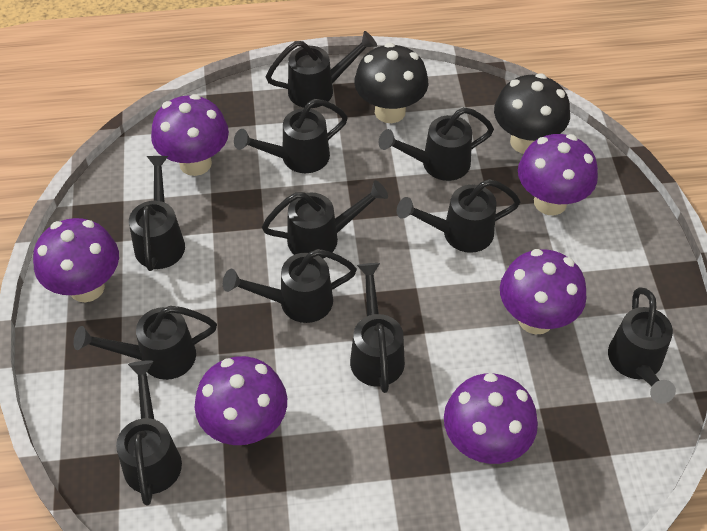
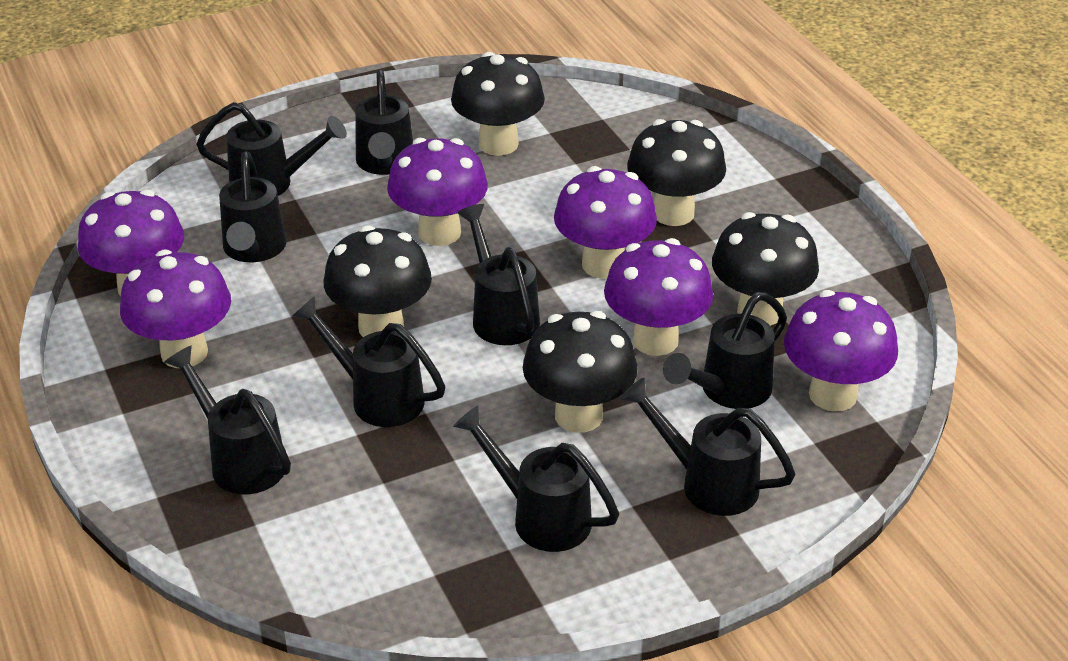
black mushroom: 2 -> 5
black watering can: 11 -> 9

